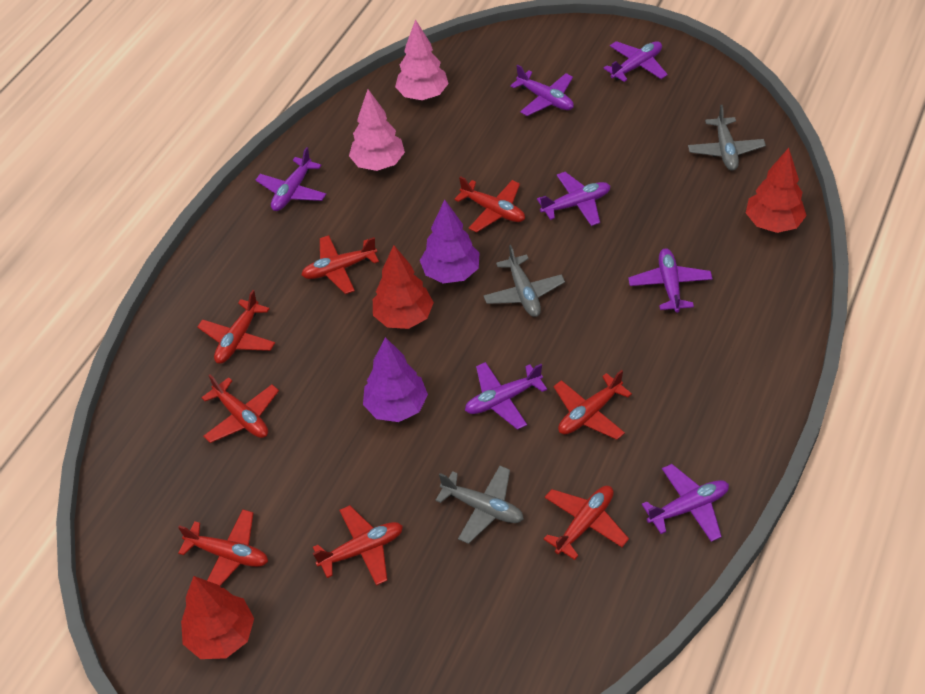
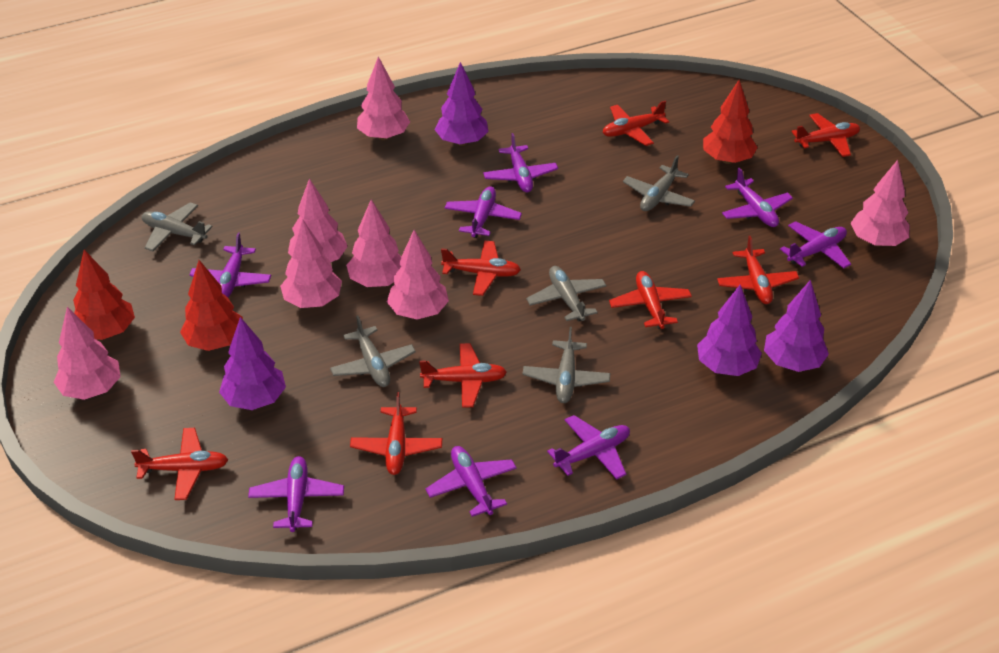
grey plane: 3 -> 5
pink tree: 2 -> 7
purple plane: 7 -> 8
purple tree: 2 -> 4

